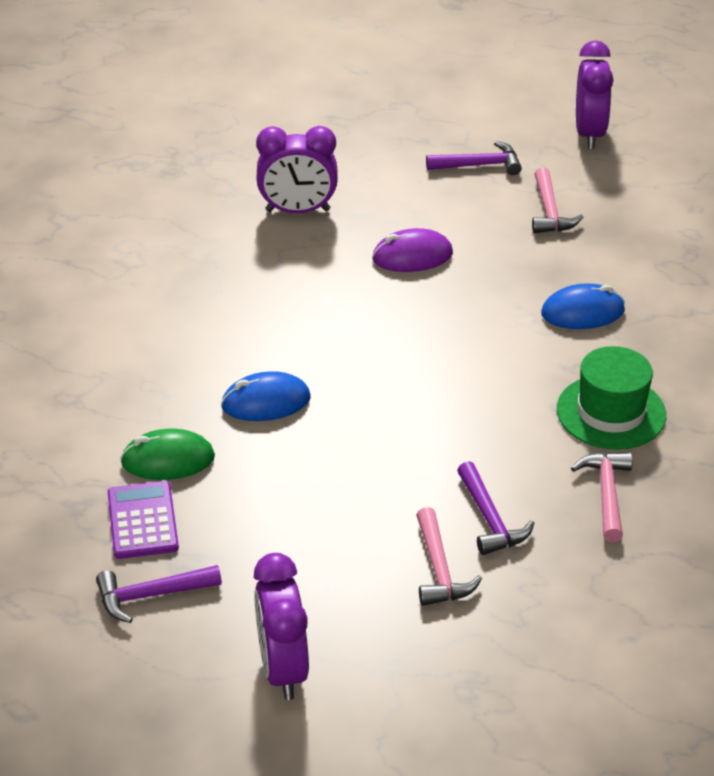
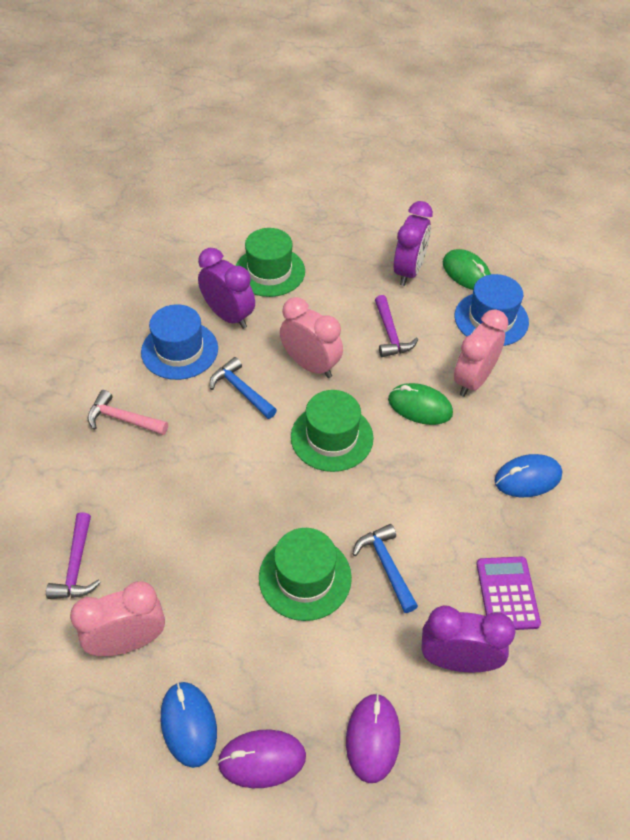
blue hammer: 0 -> 2
blue hat: 0 -> 2
green hat: 1 -> 3
green mouse: 1 -> 2
pink clock: 0 -> 3
pink hammer: 3 -> 1
purple hammer: 3 -> 2
purple mouse: 1 -> 2

